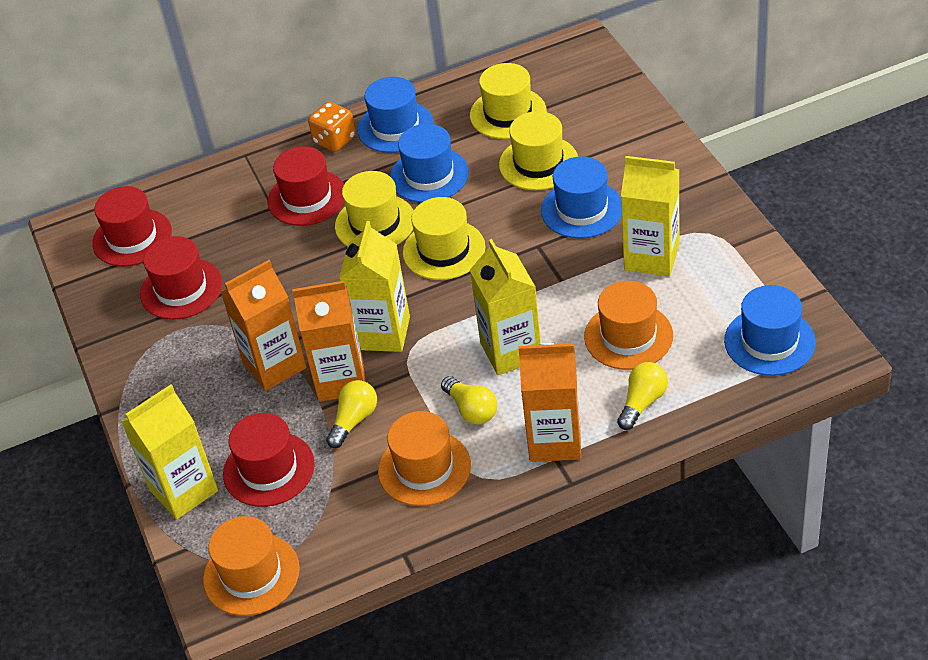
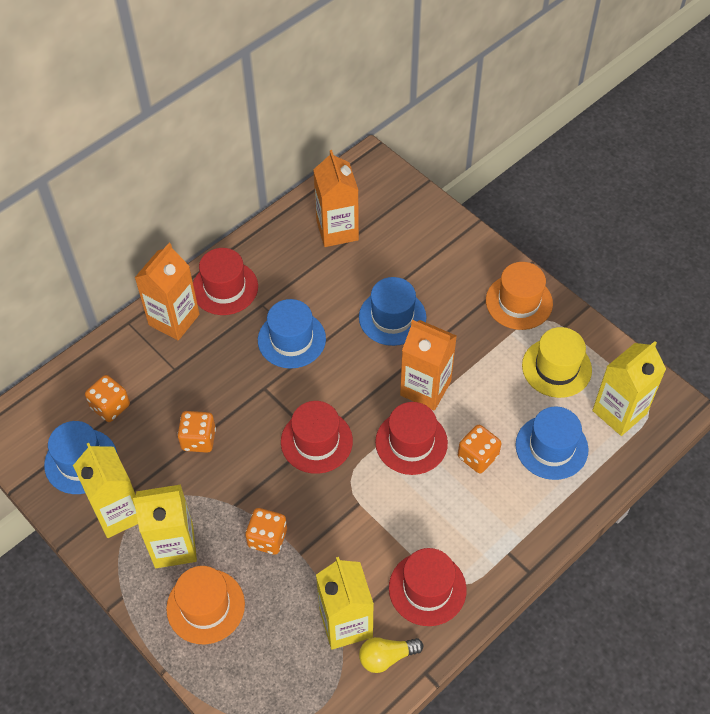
orange dice: 1 -> 4
orange hat: 3 -> 2
yellow hat: 4 -> 1
yellow light bulb: 3 -> 1

